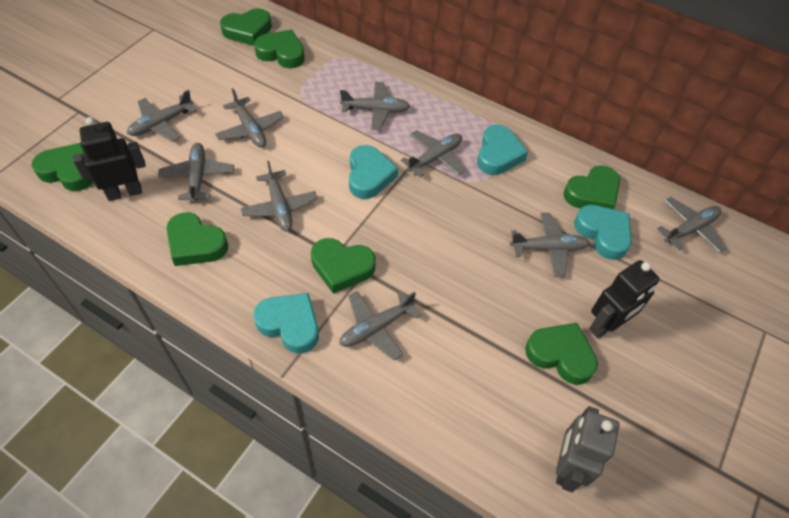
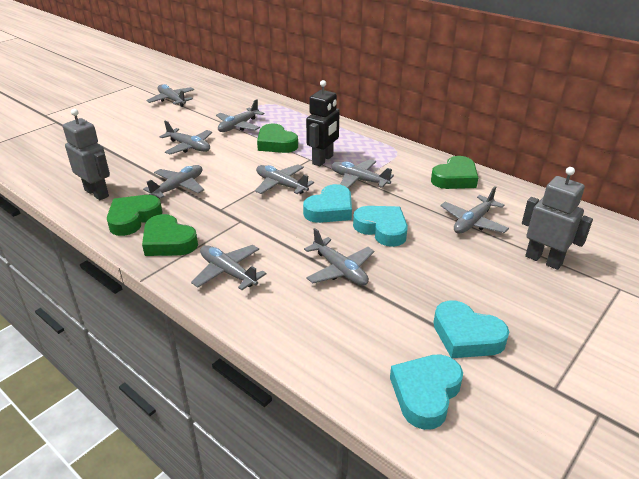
black robot: 2 -> 1
green heart: 7 -> 4
grey robot: 1 -> 2

